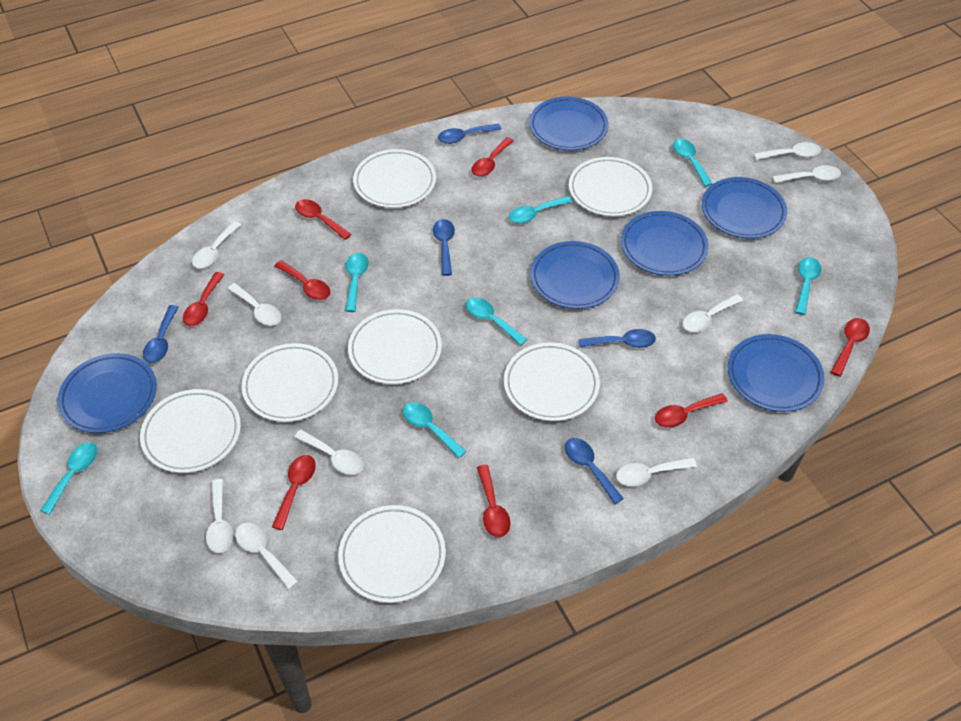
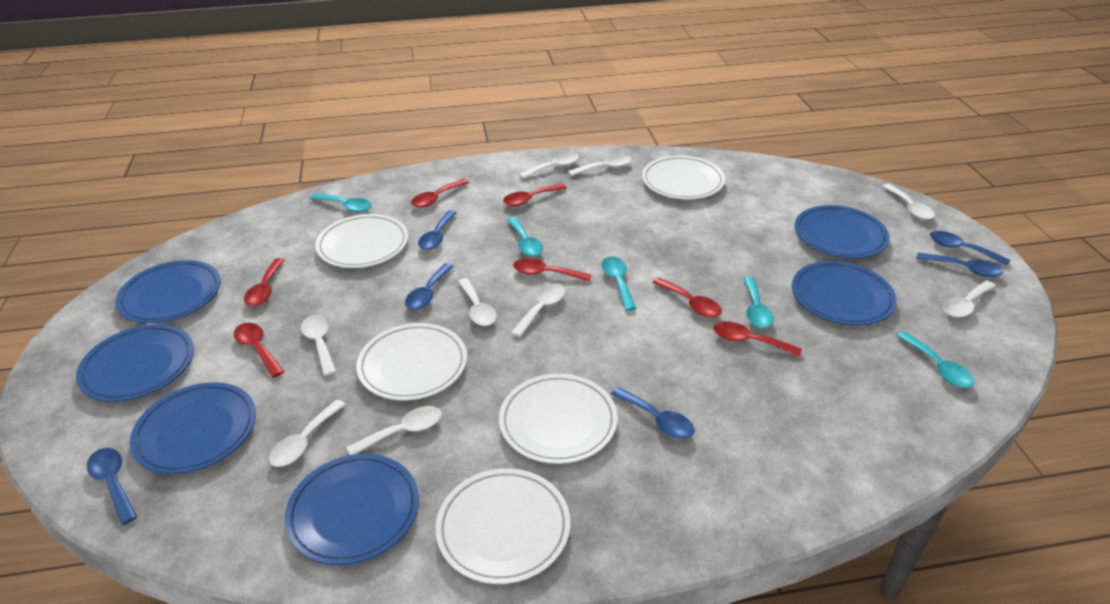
blue spoon: 5 -> 6
red spoon: 8 -> 7
turquoise spoon: 7 -> 5
white plate: 7 -> 5

